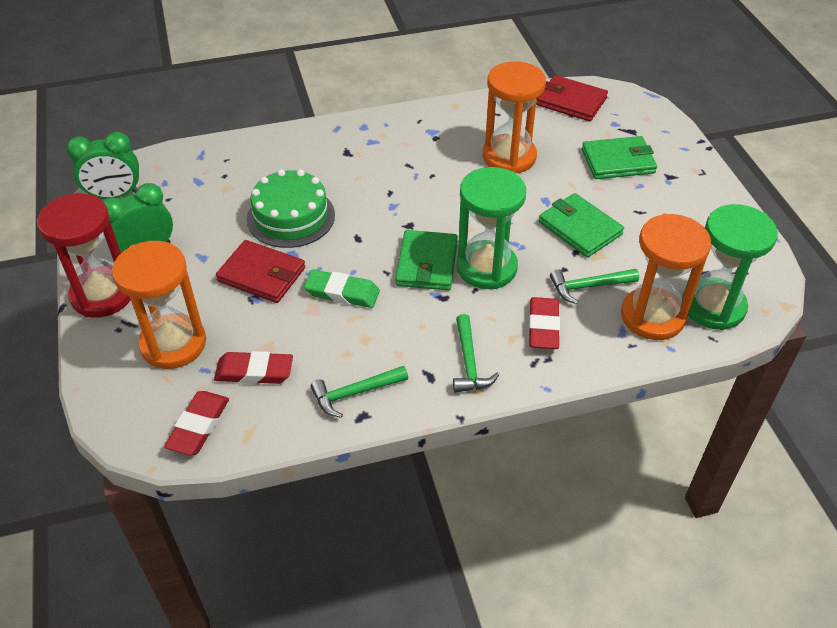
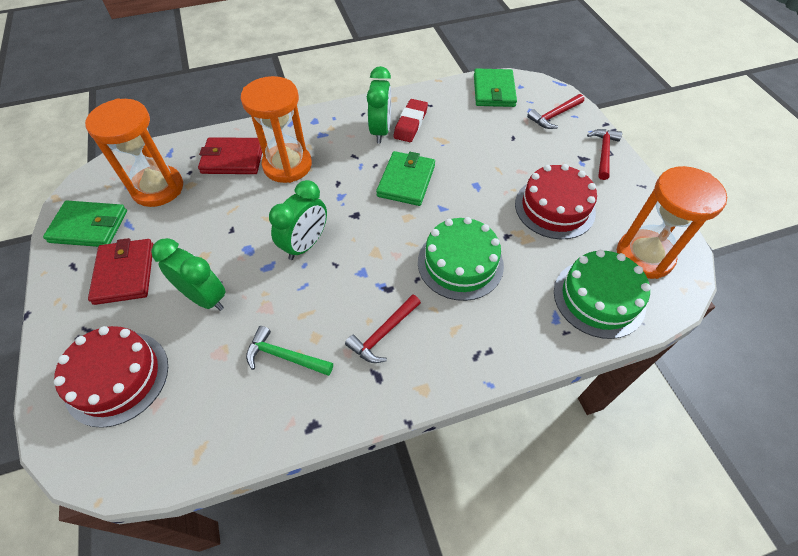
green cake: 1 -> 2
green clock: 2 -> 3
green eraser: 1 -> 0
green hammer: 3 -> 1
green hourglass: 2 -> 0
red cake: 0 -> 2
red eraser: 3 -> 1
red hammer: 0 -> 3
red hourglass: 1 -> 0

